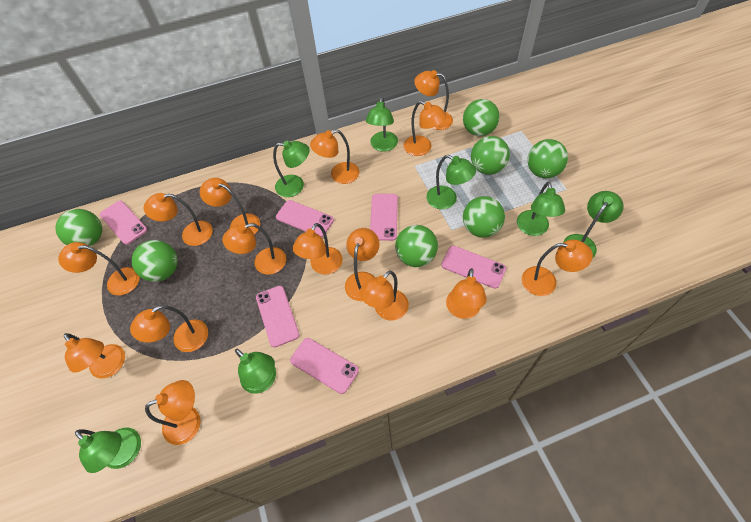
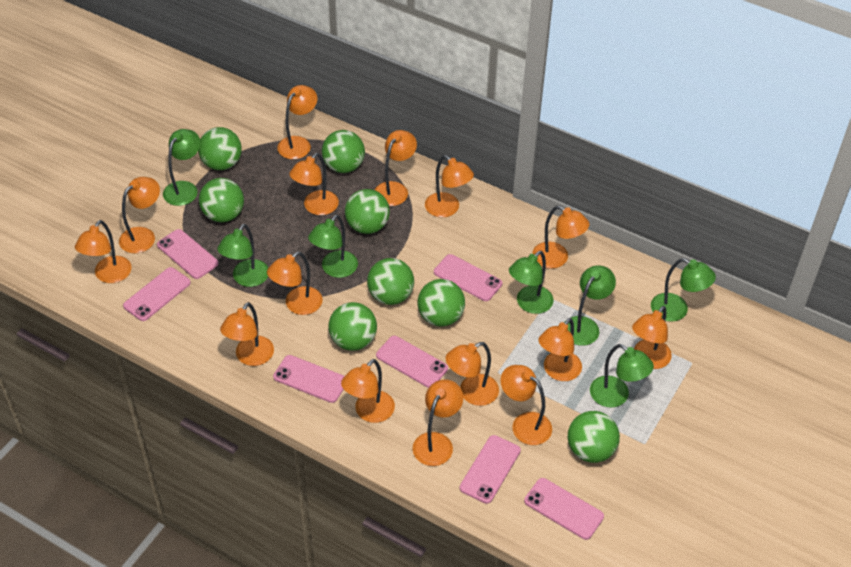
green ball: 7 -> 8
pink phone: 6 -> 7

